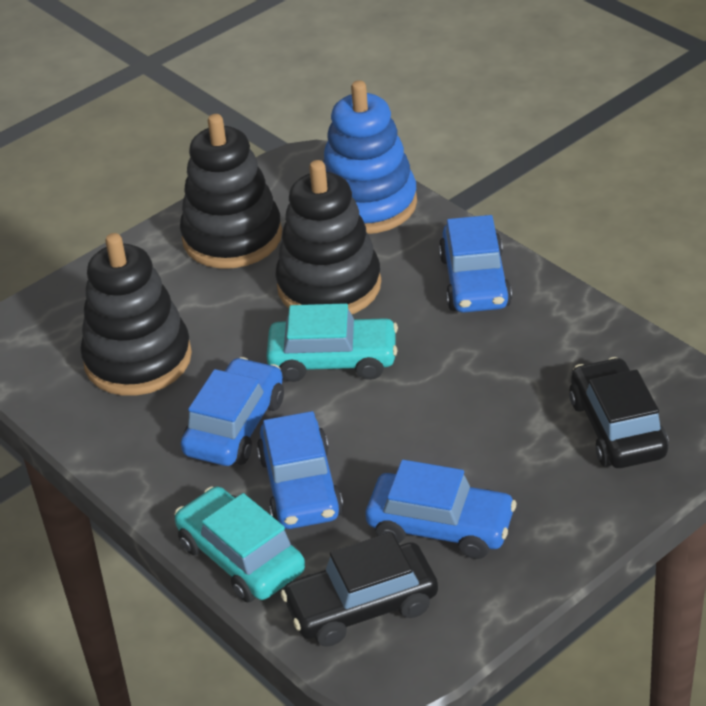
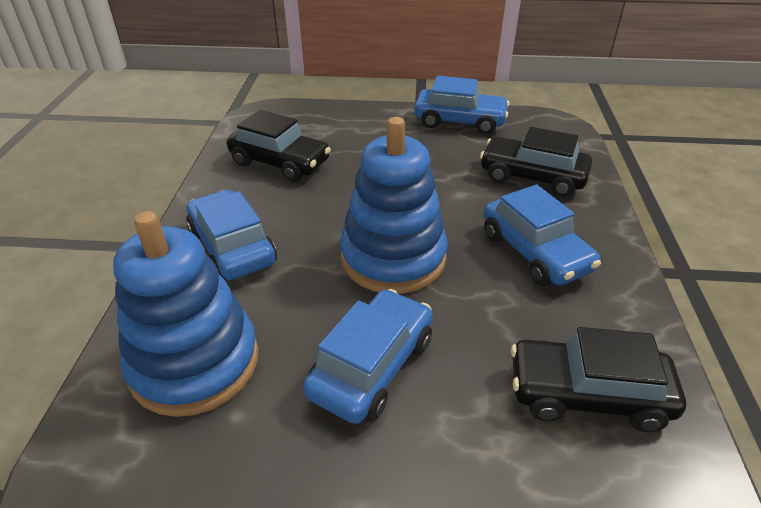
black car: 2 -> 3
black stacking toy: 3 -> 0
blue stacking toy: 1 -> 2
turquoise car: 2 -> 0

